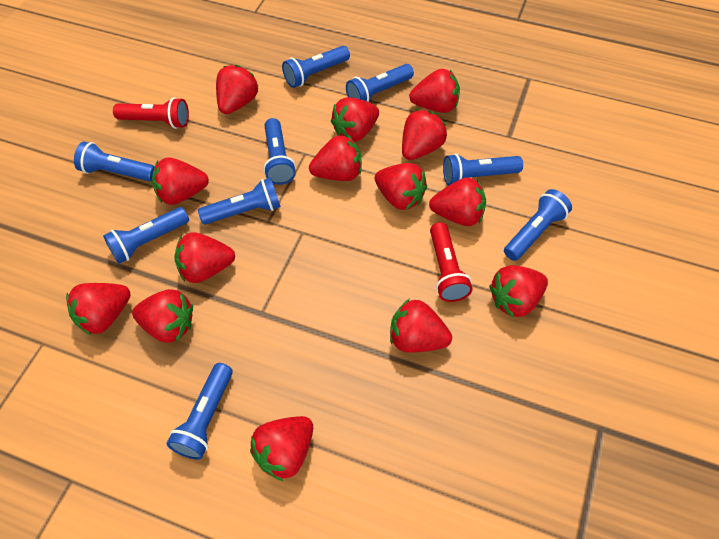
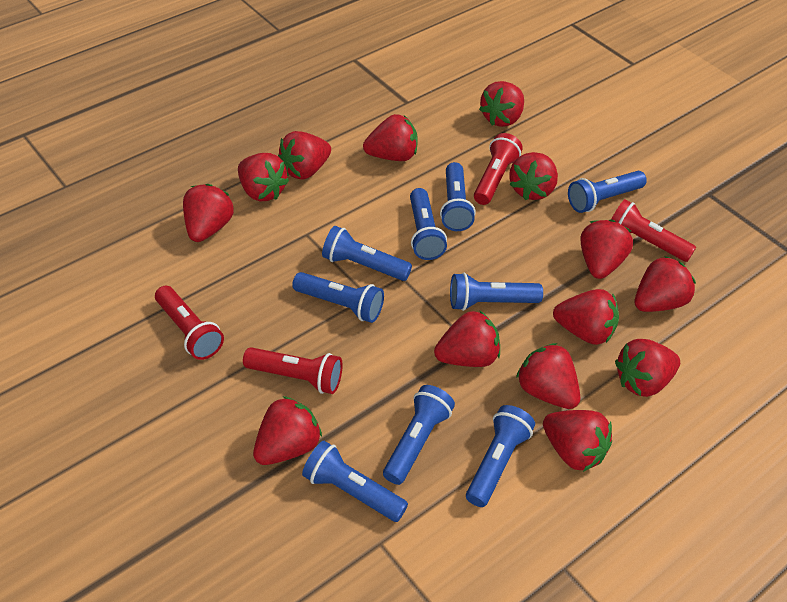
red flashlight: 2 -> 4

